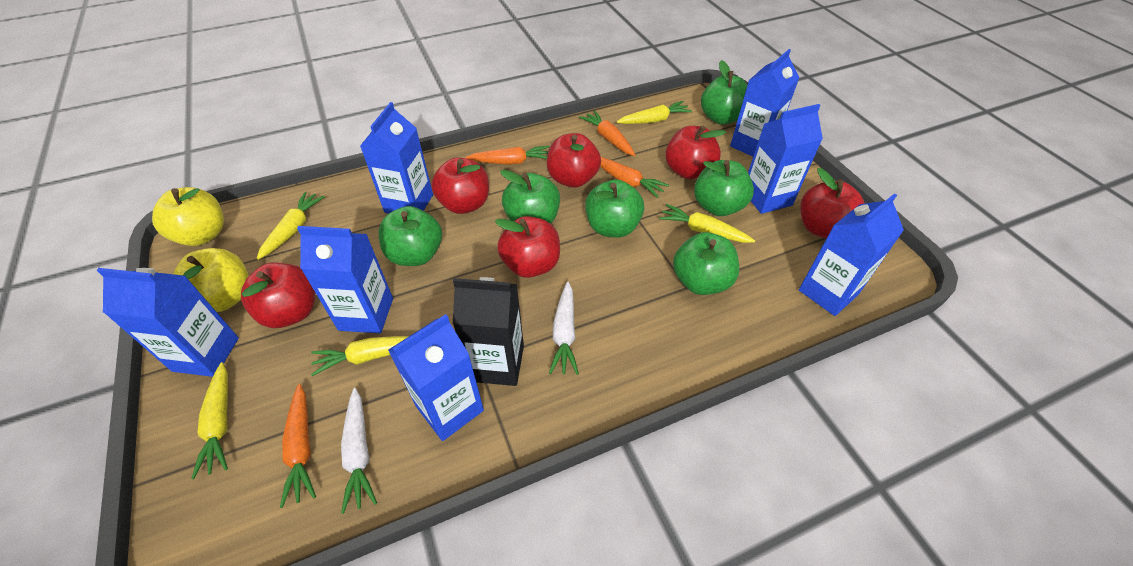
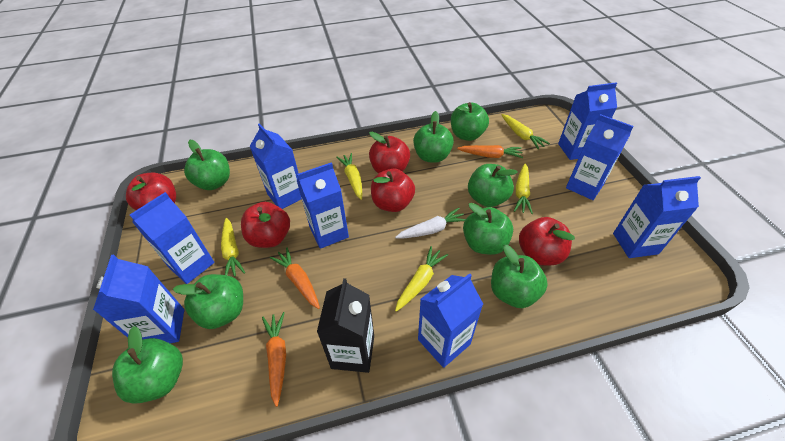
blue carton: 7 -> 8
green apple: 6 -> 8
orange carrot: 4 -> 3
red apple: 6 -> 5
white carrot: 2 -> 1
yellow apple: 2 -> 0

